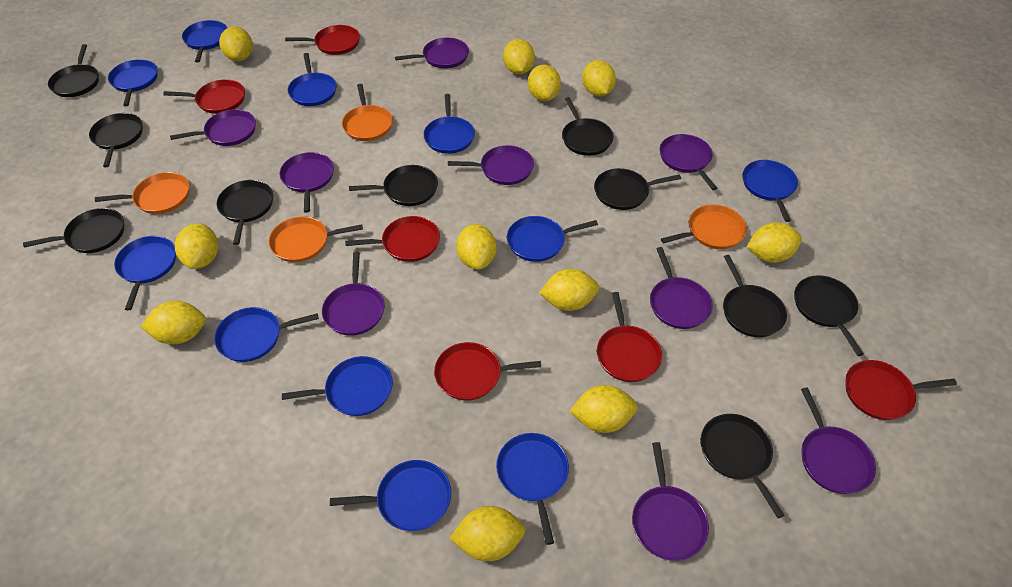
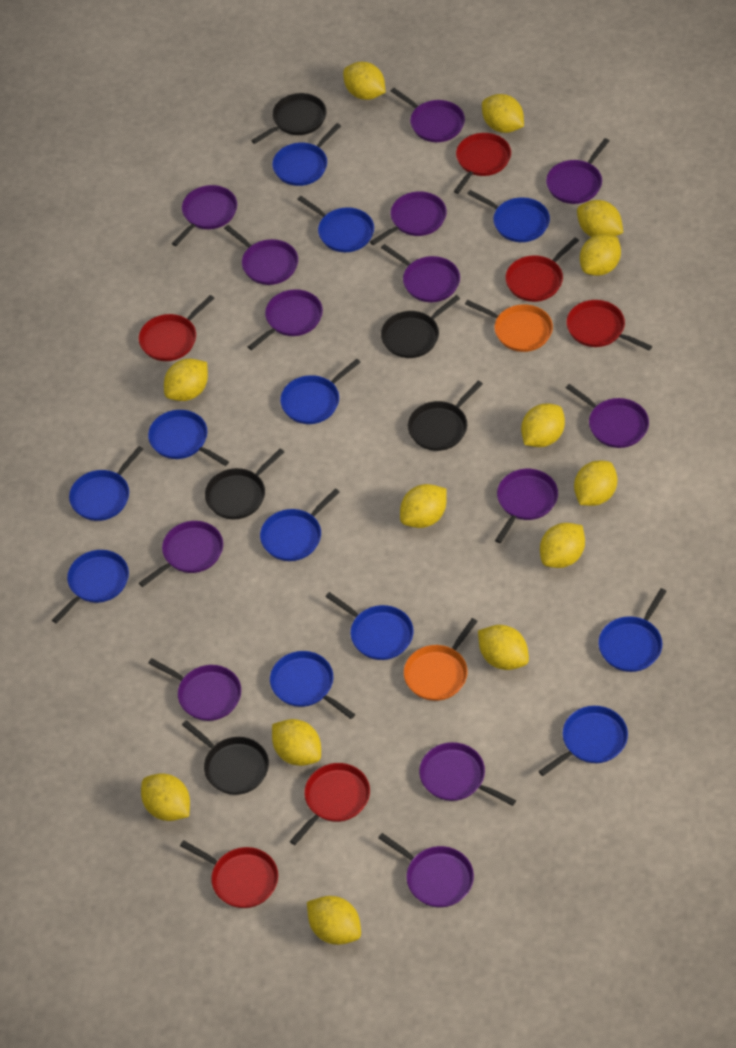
black pan: 10 -> 5
blue pan: 11 -> 12
orange pan: 4 -> 2
purple pan: 9 -> 13
yellow lemon: 11 -> 13

